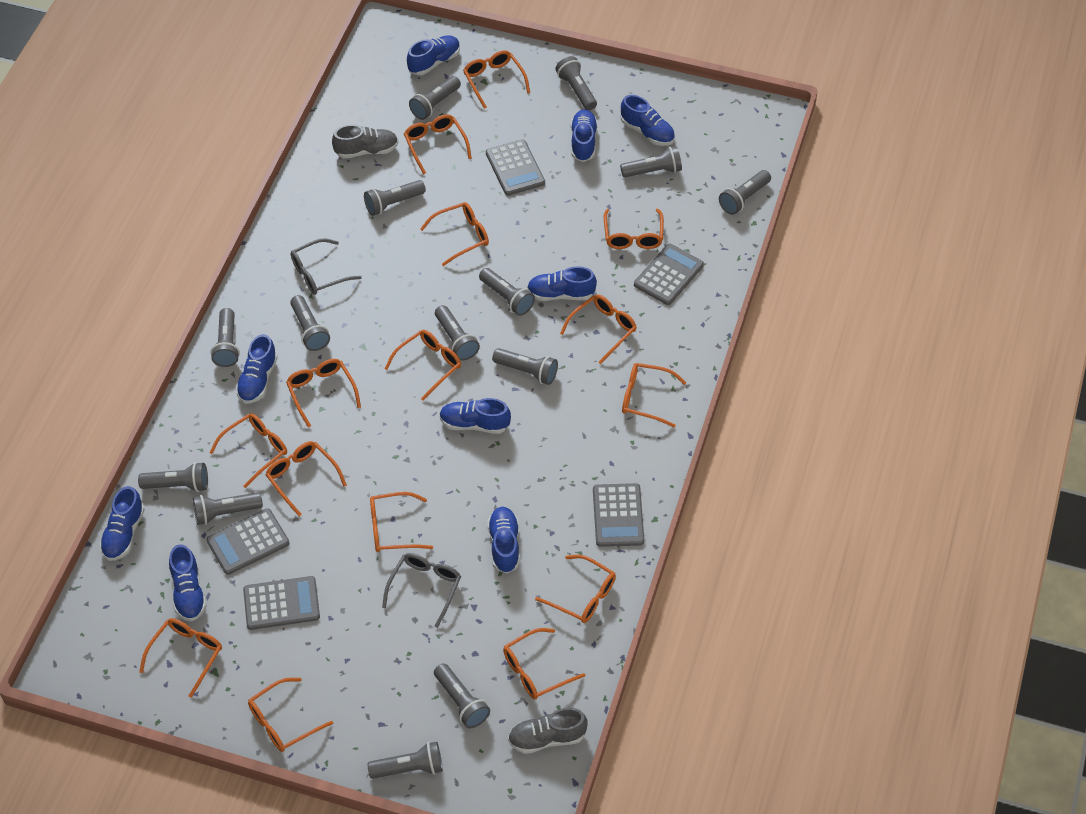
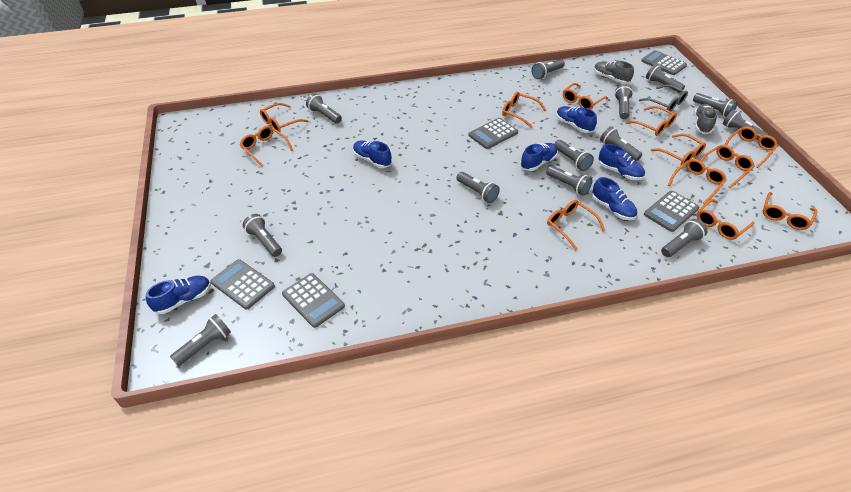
blue shoe: 9 -> 6
grey flashlight: 14 -> 13
grey glasses: 2 -> 1
orange glasses: 15 -> 12

